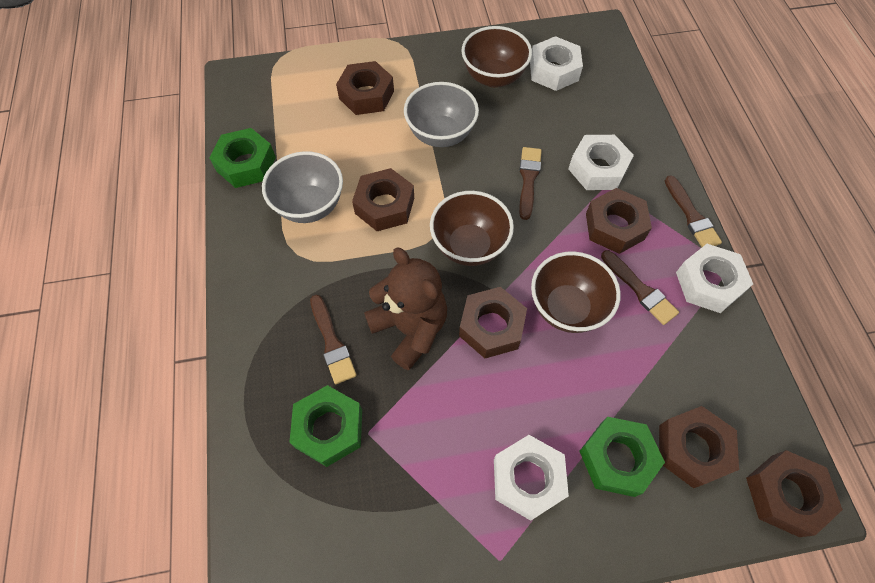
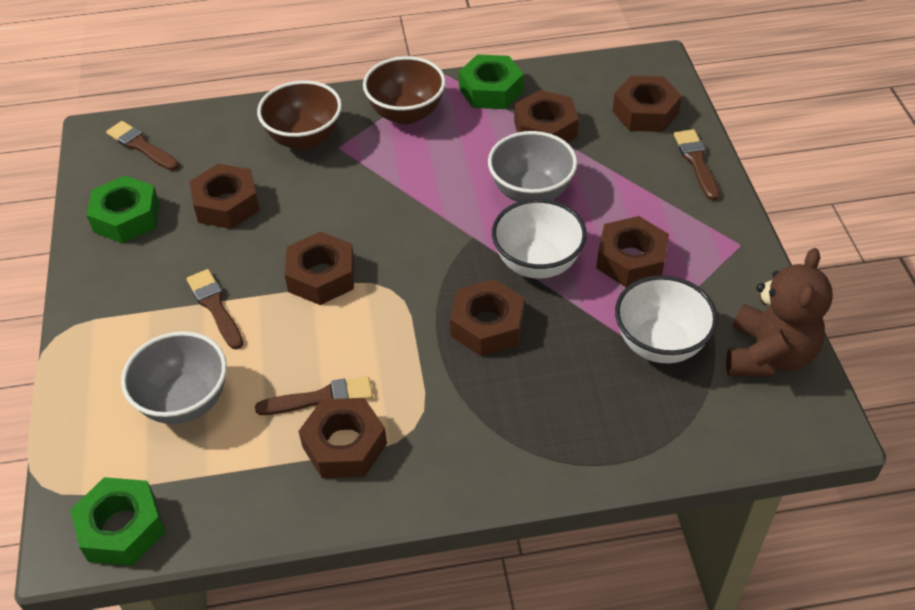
brown bowl: 3 -> 2
brown nut: 6 -> 7
white bowl: 0 -> 2
white nut: 4 -> 0

